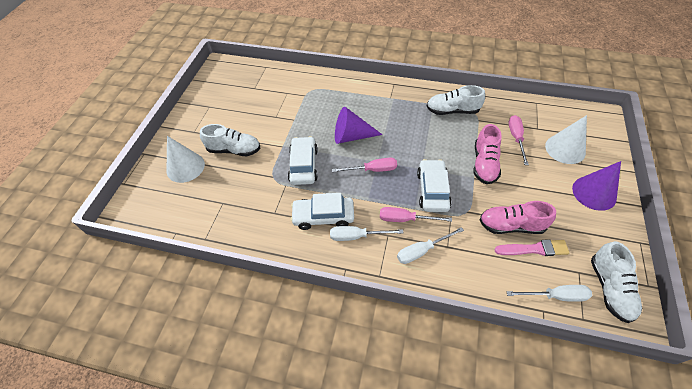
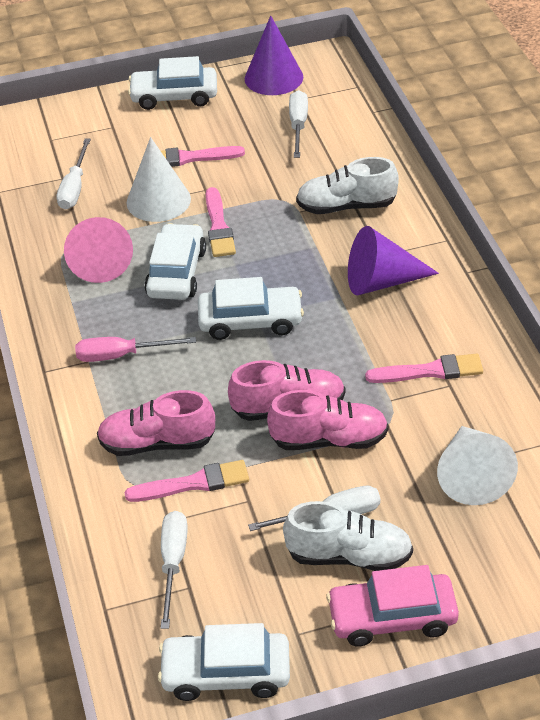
pink brush: 1 -> 4
pink car: 0 -> 1
pink cone: 0 -> 1
pink screwdriver: 3 -> 1
pink shoe: 2 -> 3
white car: 3 -> 4
white screwdriver: 3 -> 4
white shoe: 3 -> 2

